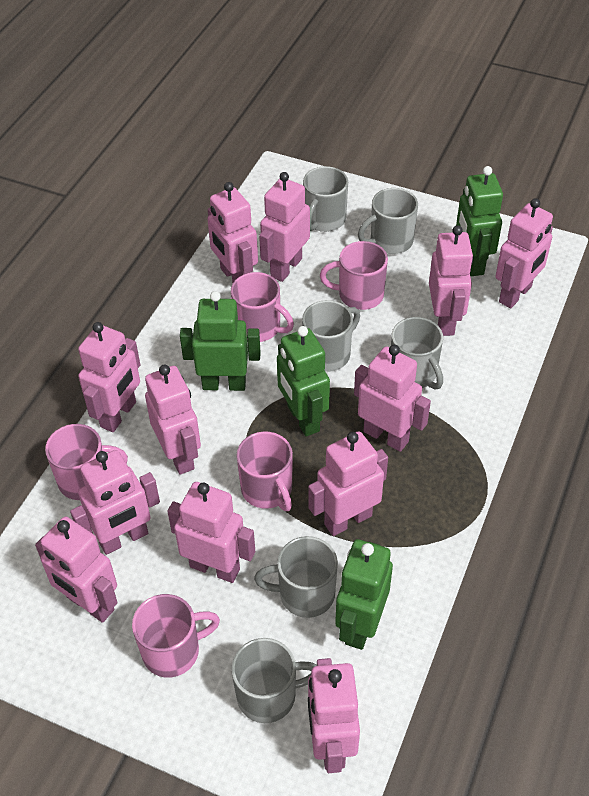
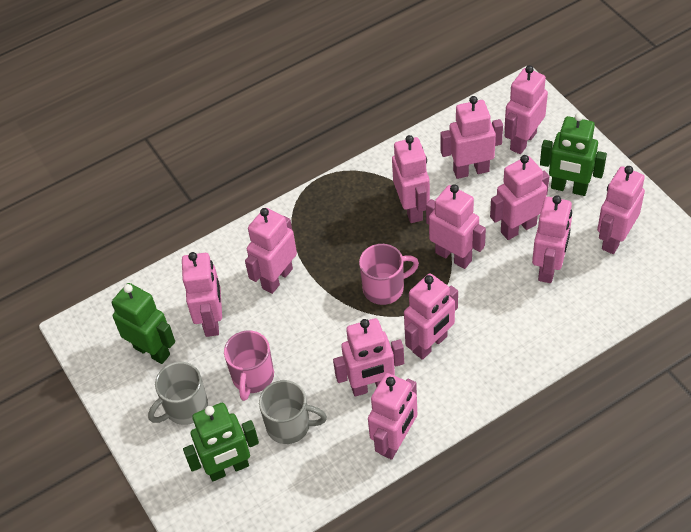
green robot: 4 -> 3
grey mug: 6 -> 2
pink mug: 5 -> 2

